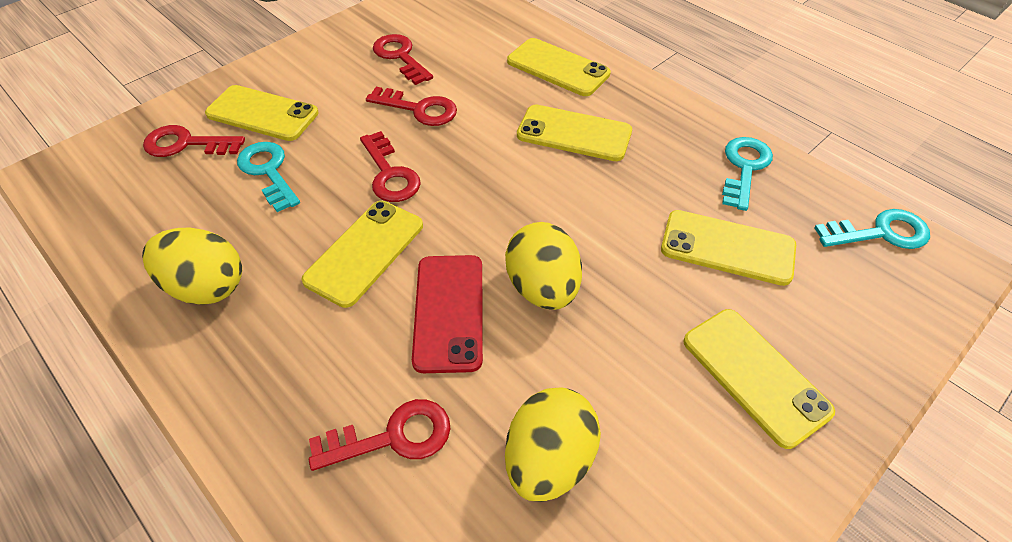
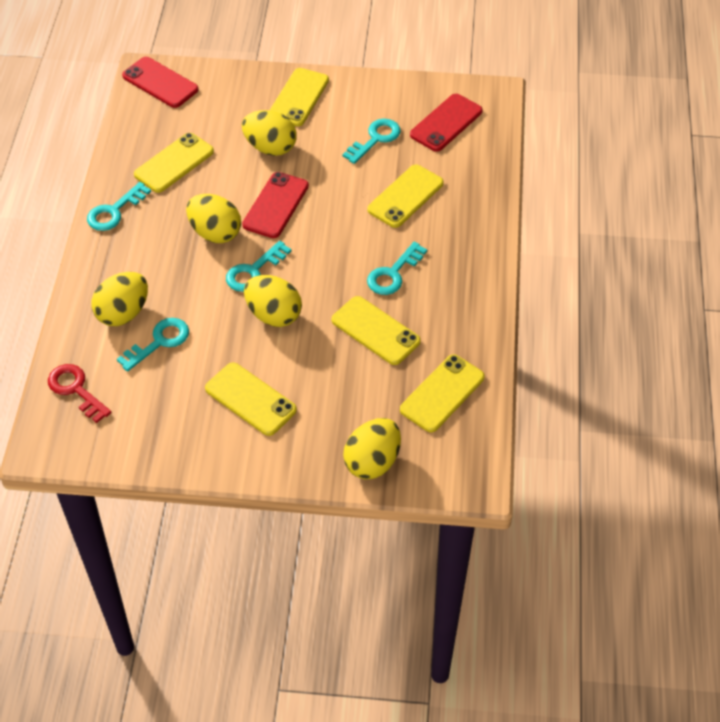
red key: 5 -> 1
red phone: 1 -> 3
turquoise key: 3 -> 5
yellow egg: 3 -> 5

